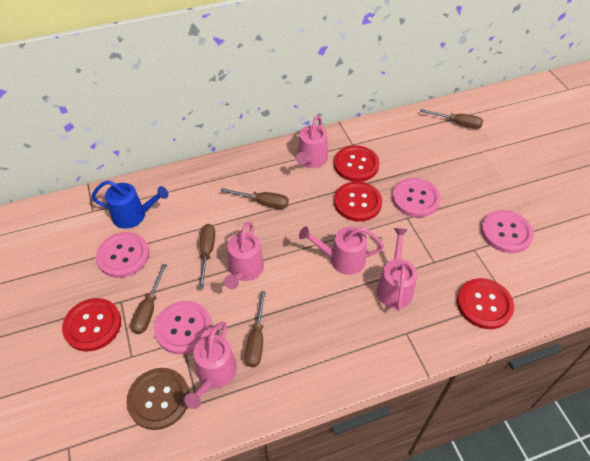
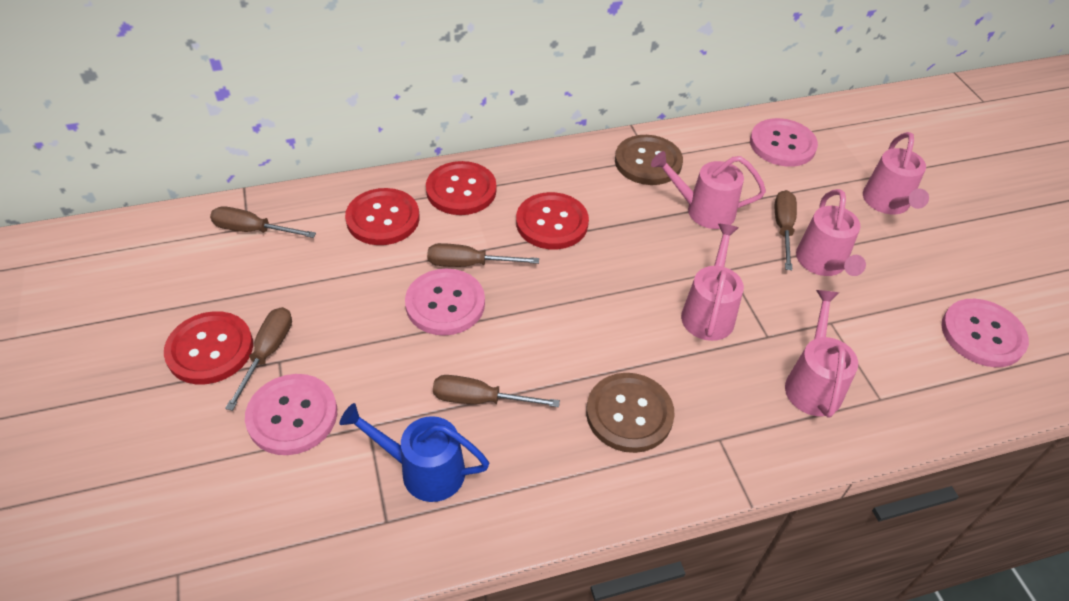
brown button: 1 -> 2

